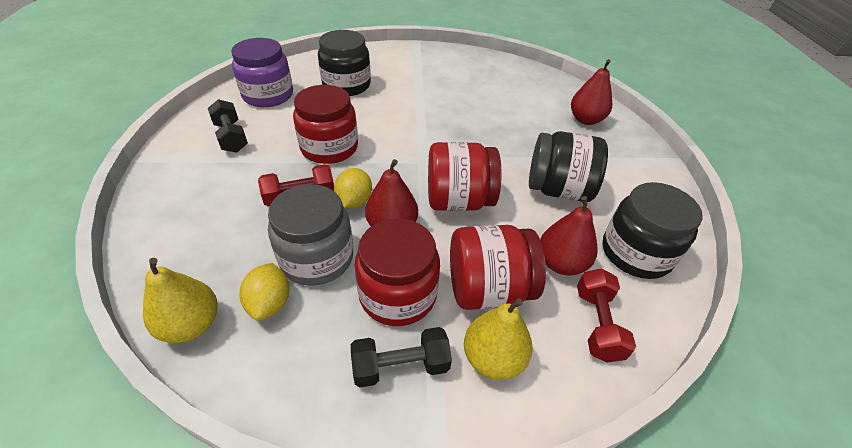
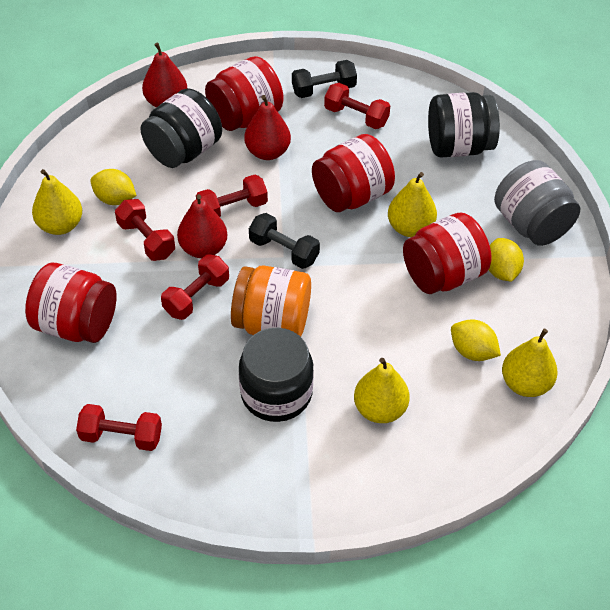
orange jar: 0 -> 1
purple jar: 1 -> 0
red dumbbell: 2 -> 5
yellow lemon: 2 -> 3
yellow pear: 2 -> 4

